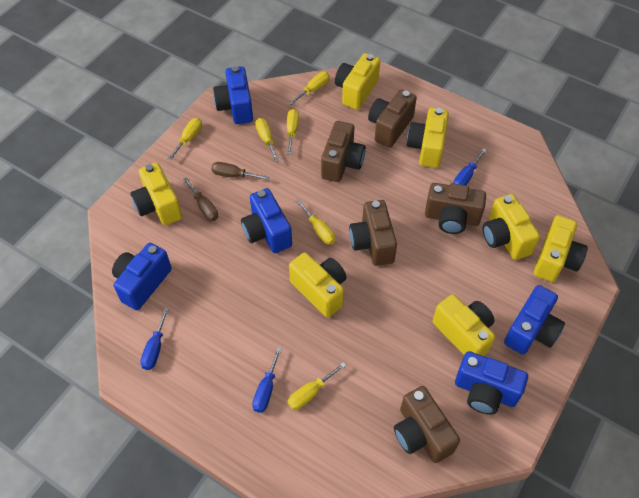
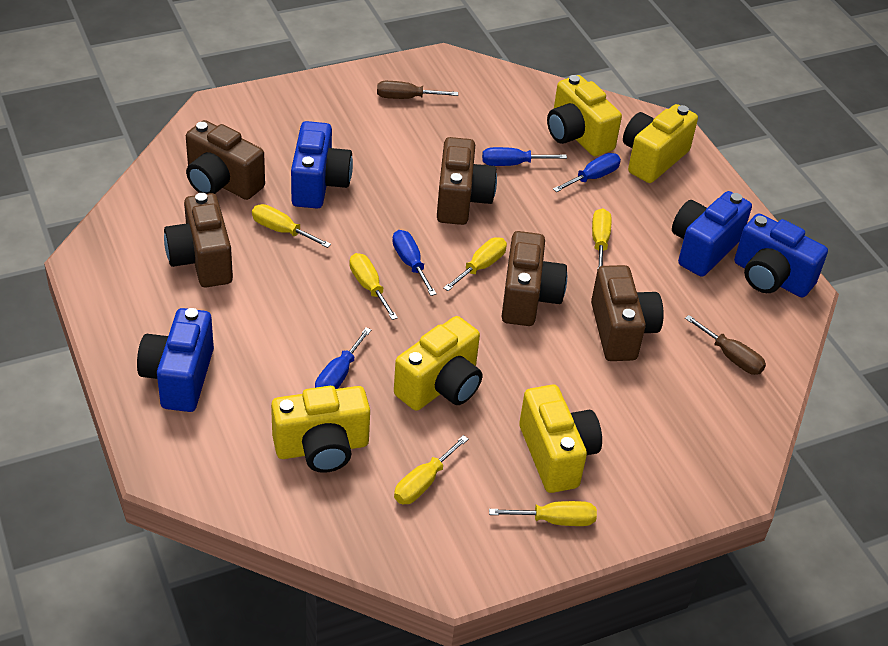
blue camera: 5 -> 4
blue screwdriver: 3 -> 4
yellow camera: 7 -> 5

